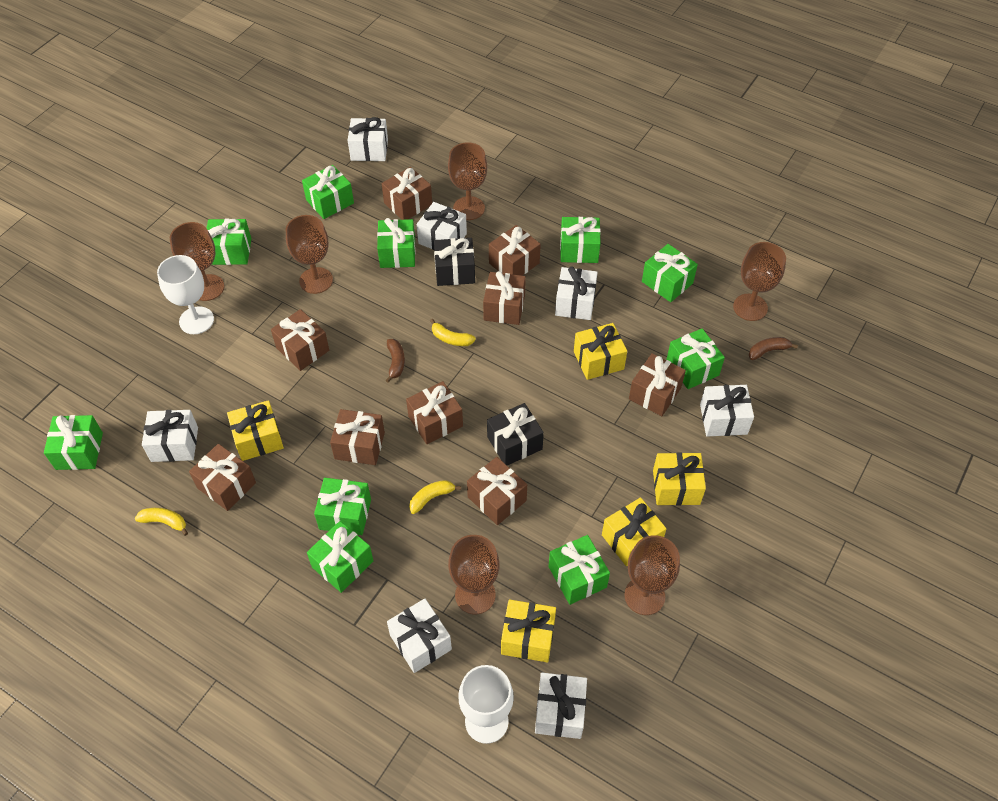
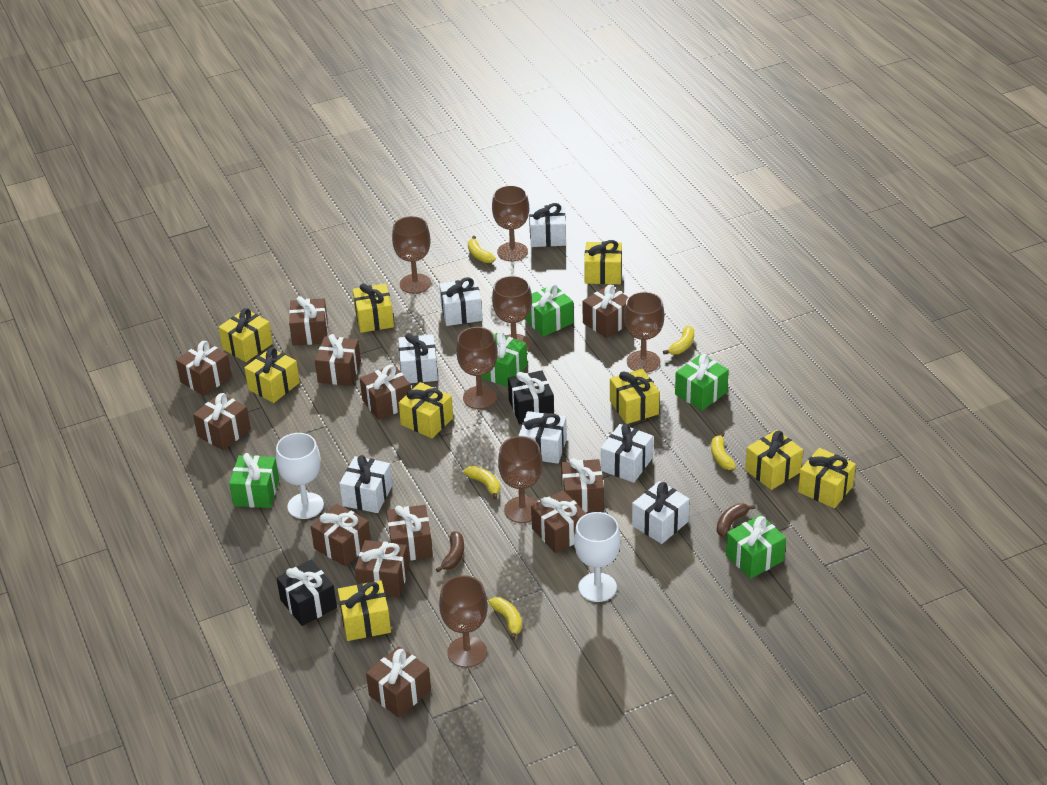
brown gift: 9 -> 12
brown goblet: 6 -> 7
green gift: 10 -> 5
yellow banana: 3 -> 5
yellow gift: 5 -> 9

